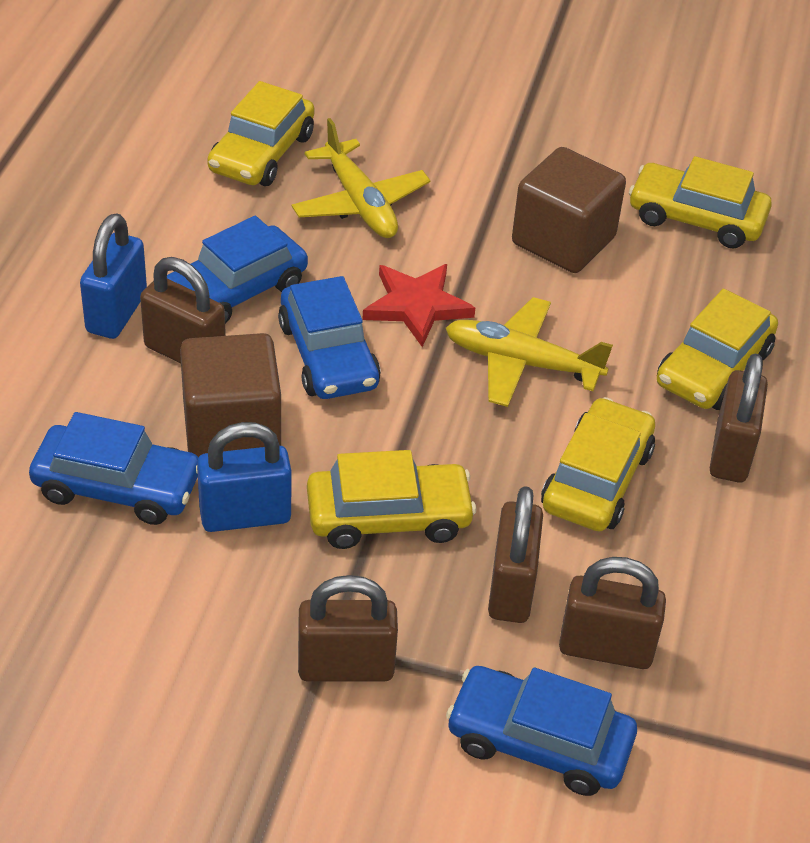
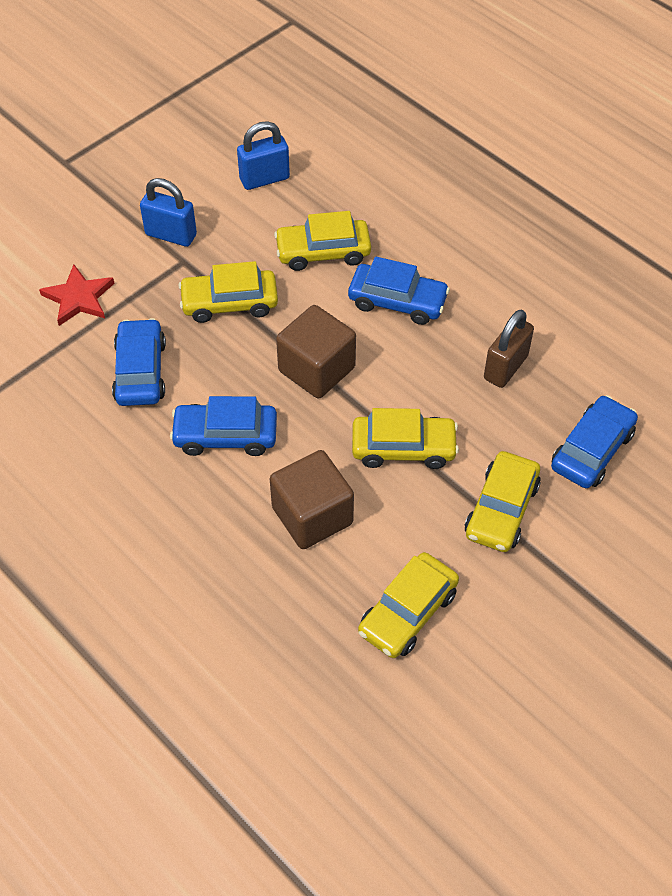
brown padlock: 5 -> 1
yellow plane: 2 -> 0

